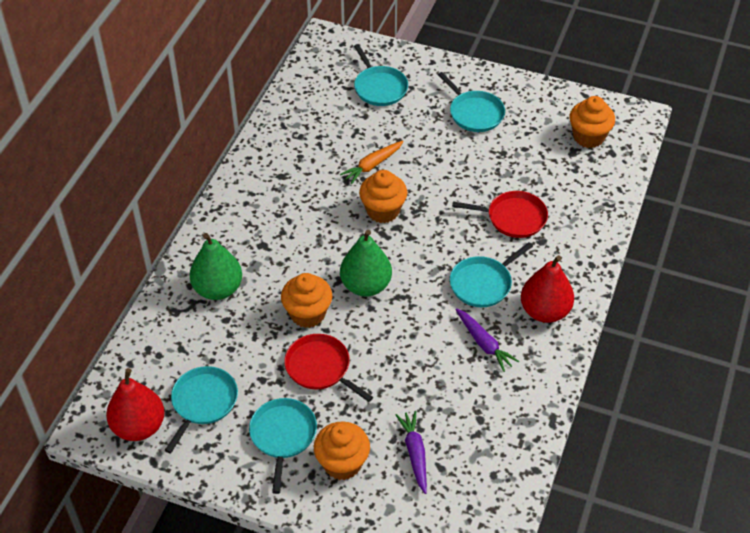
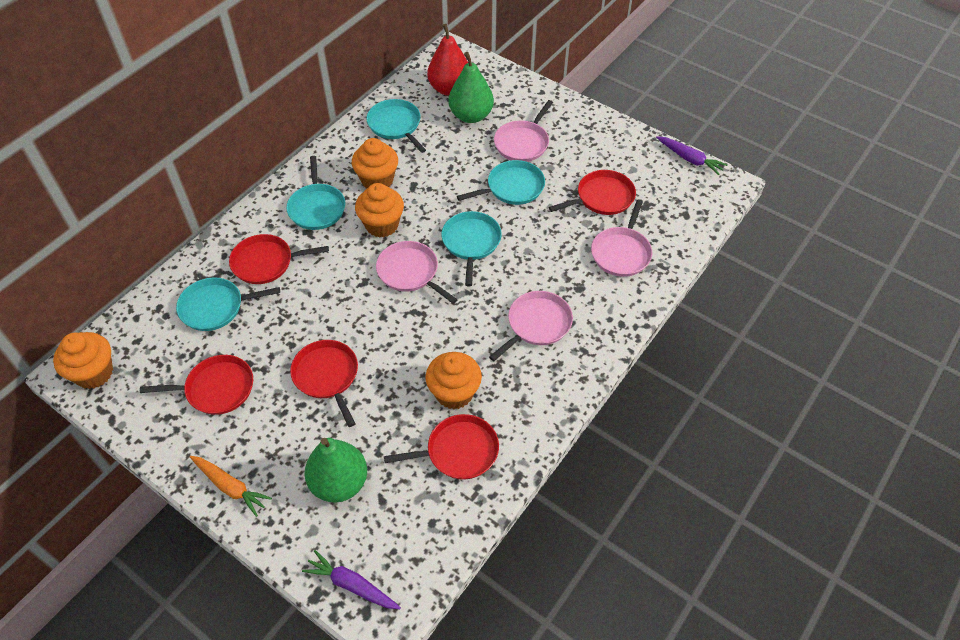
pink pan: 0 -> 4
red pan: 2 -> 5
red pear: 2 -> 1

